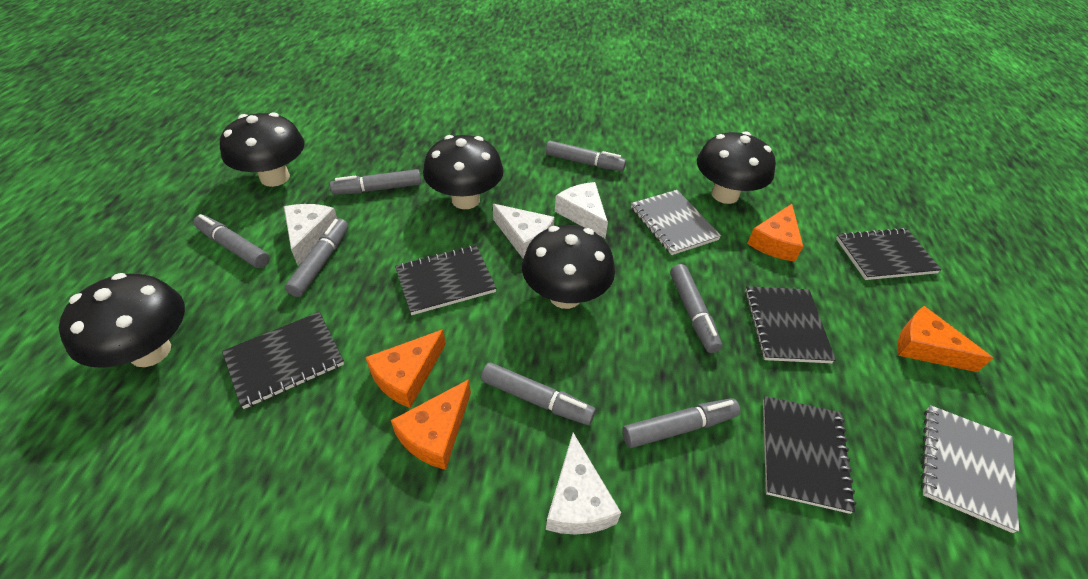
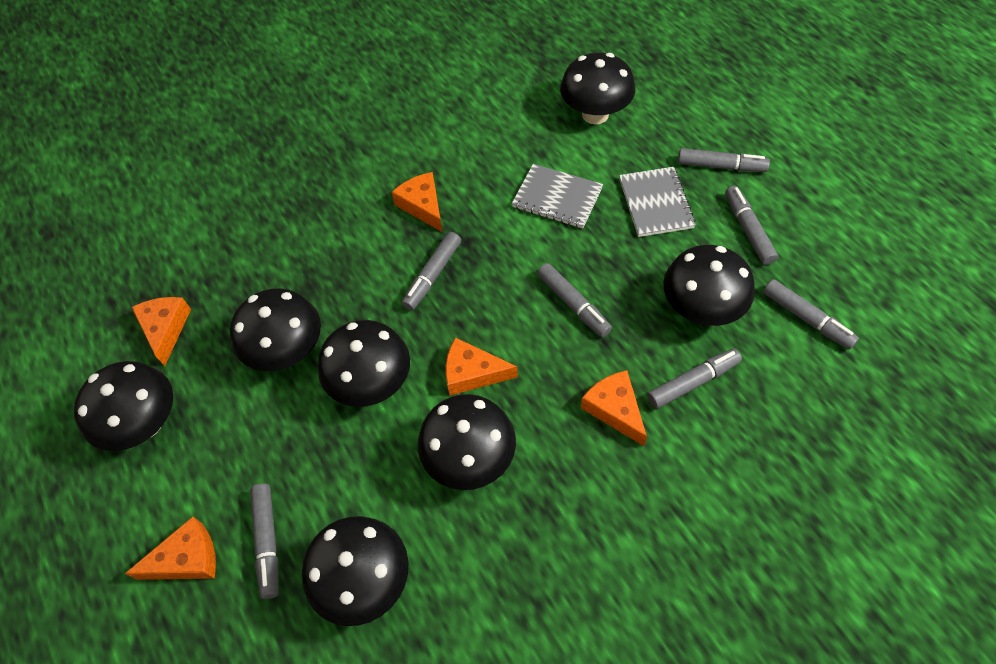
black mushroom: 5 -> 7
black notebook: 5 -> 0
orange cheese: 4 -> 5
white cheese: 4 -> 0

